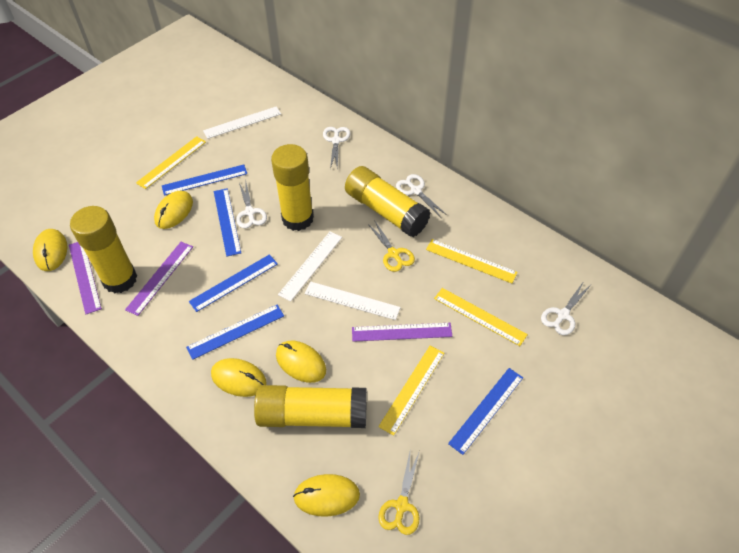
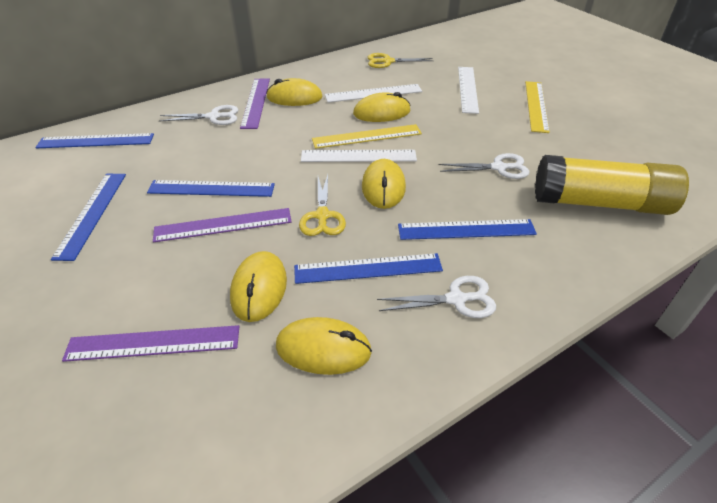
white scissors: 4 -> 3
yellow glue stick: 4 -> 1
yellow ruler: 4 -> 2

